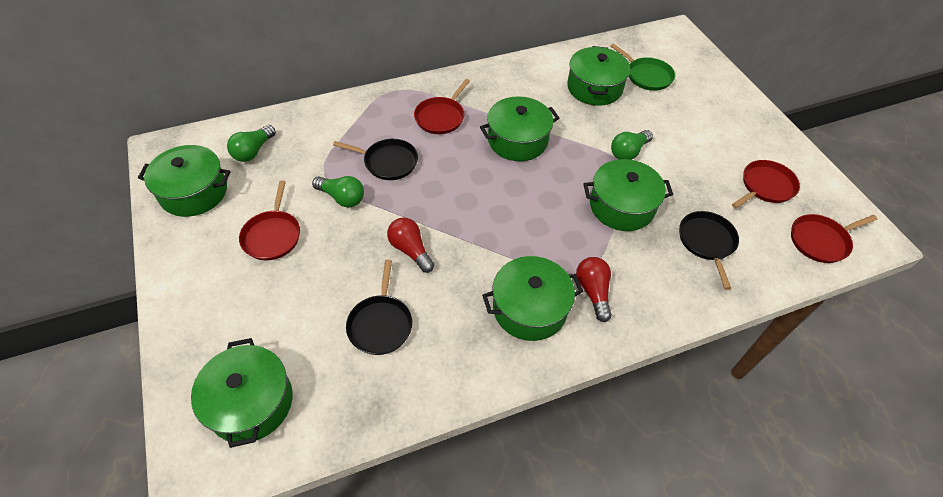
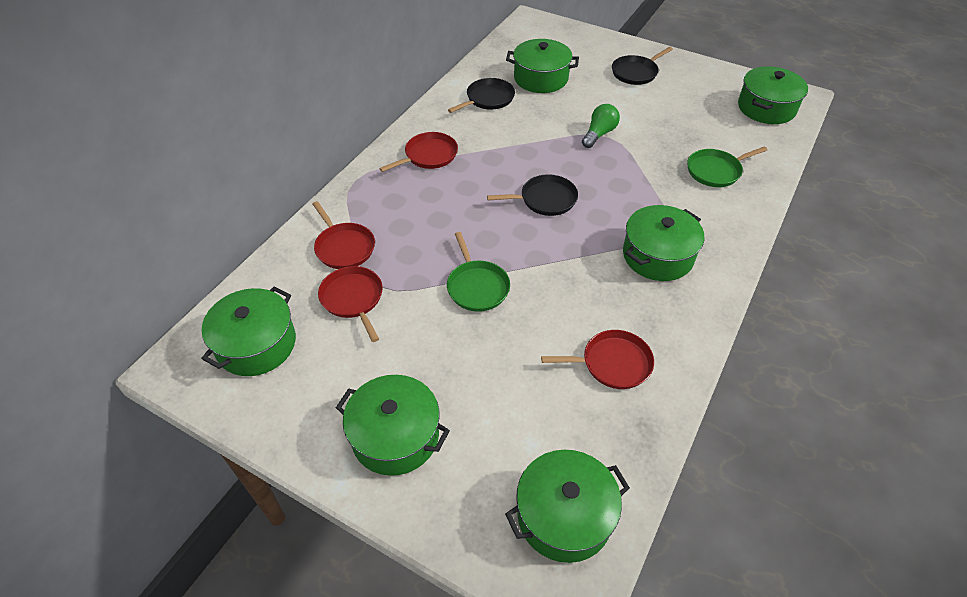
green light bulb: 3 -> 1
green pan: 1 -> 2
red light bulb: 2 -> 0

